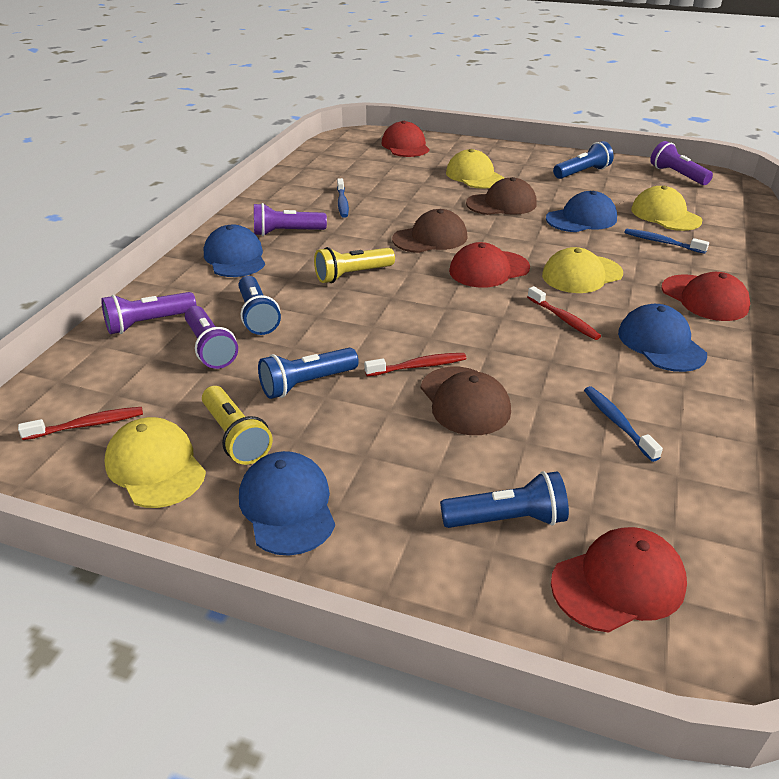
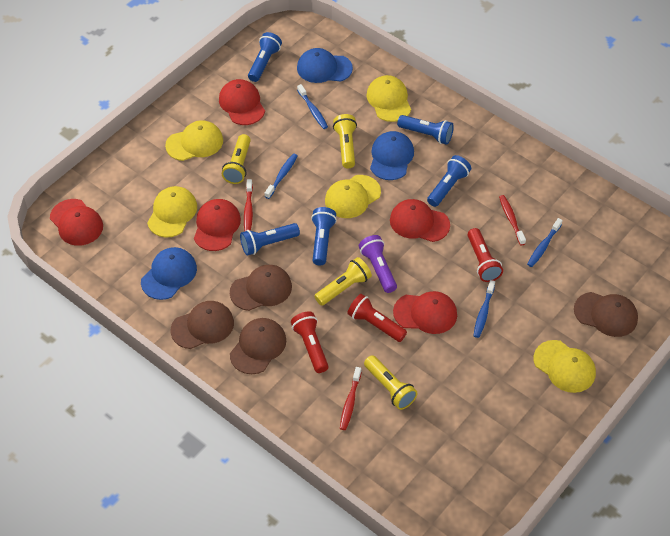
blue cap: 4 -> 3
blue flashlight: 4 -> 5
blue toothbrush: 3 -> 4
brown cap: 3 -> 4
purple flashlight: 4 -> 1
red cap: 4 -> 5
red flashlight: 0 -> 3
yellow cap: 4 -> 5
yellow flashlight: 2 -> 4

